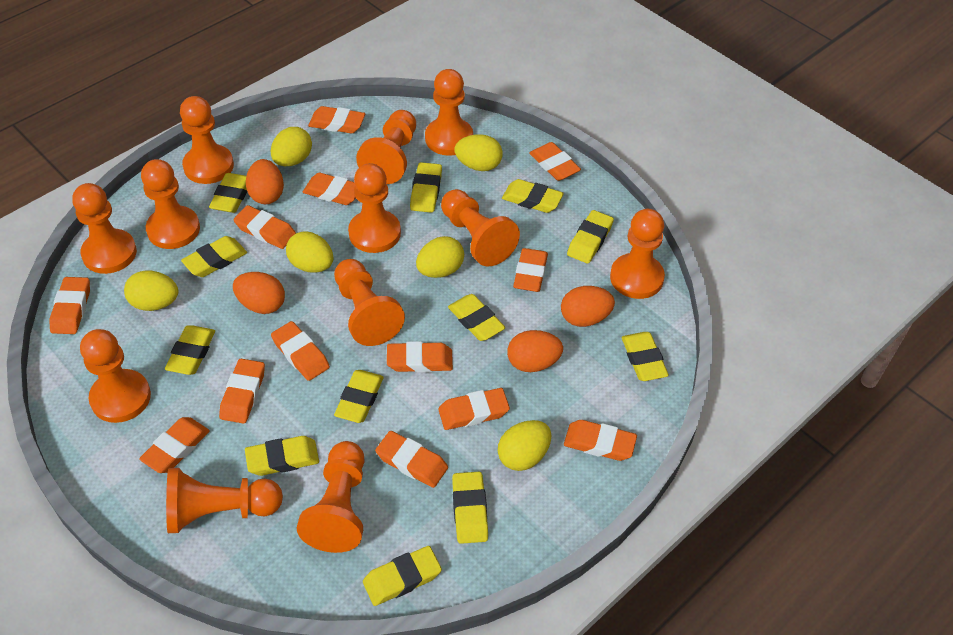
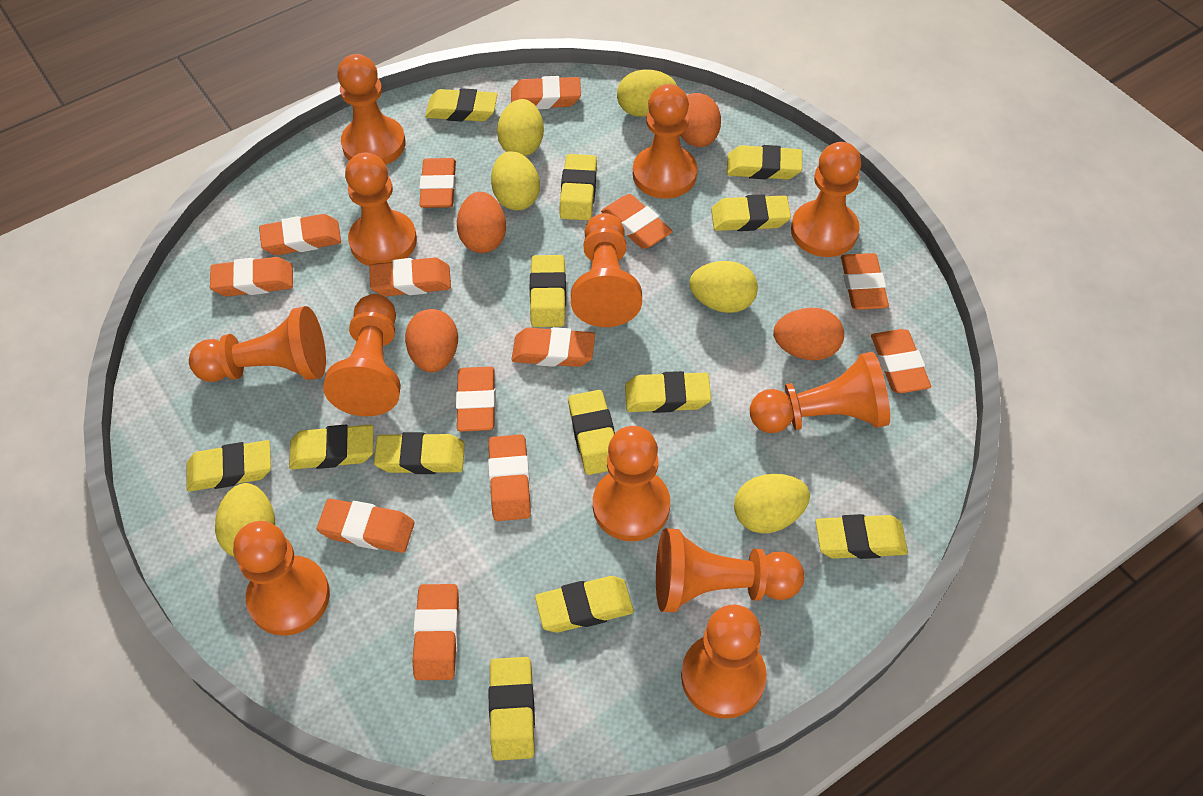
yellow eraser: 12 -> 13

